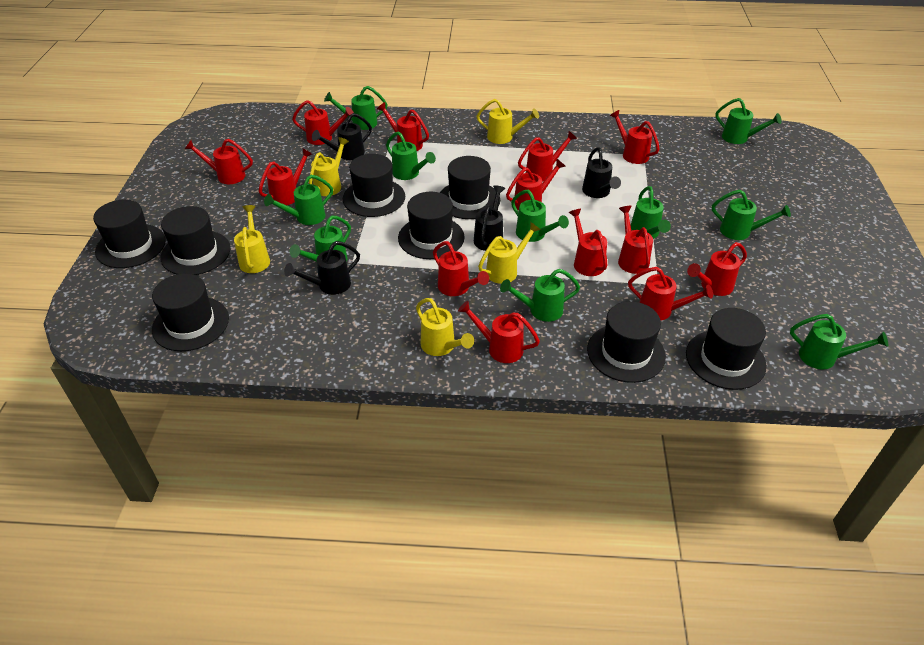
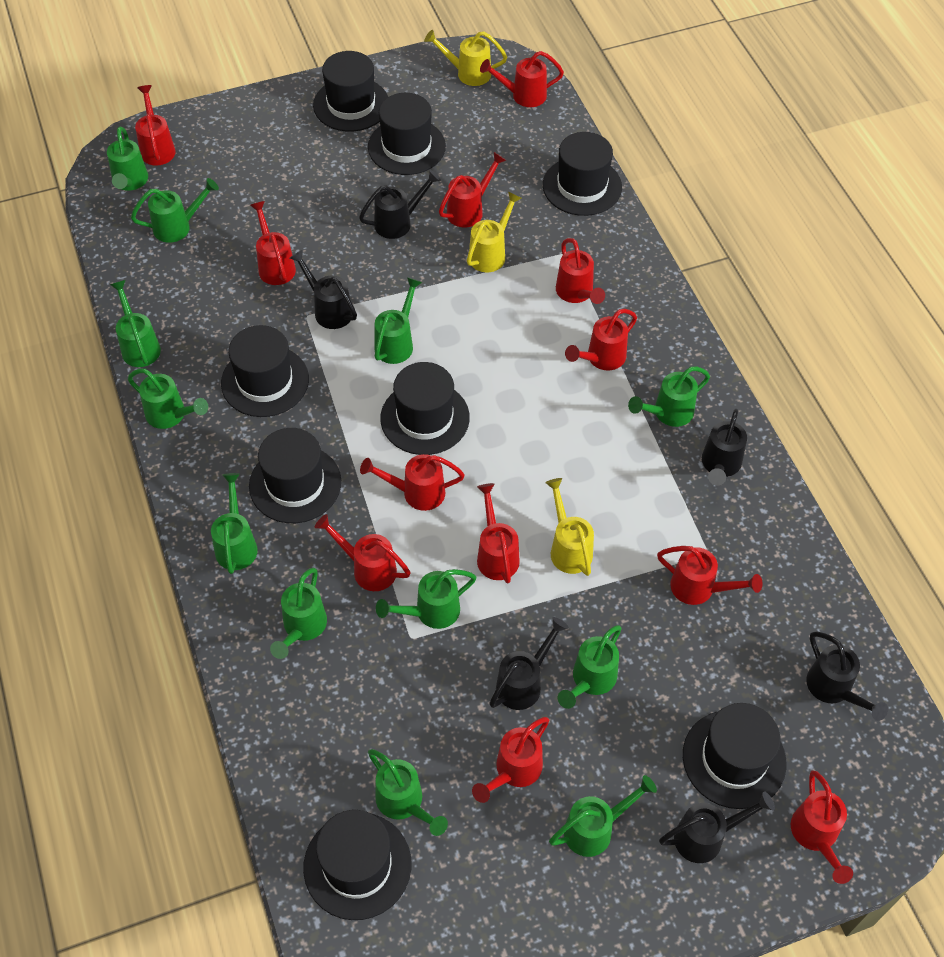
black watering can: 4 -> 6
green watering can: 10 -> 12
red watering can: 13 -> 12
yellow watering can: 5 -> 3

